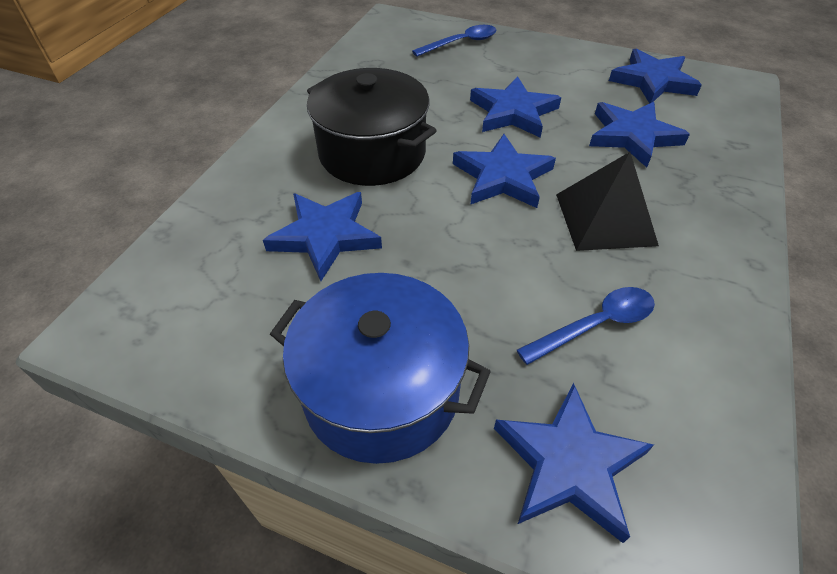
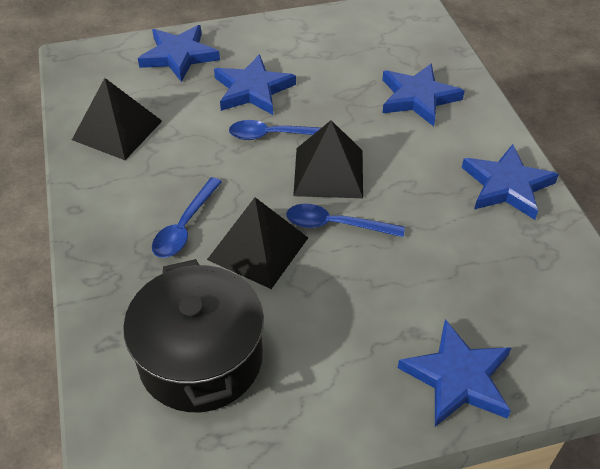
black pyramid: 1 -> 3
blue pot: 1 -> 0
blue spoon: 2 -> 3
blue star: 6 -> 5

